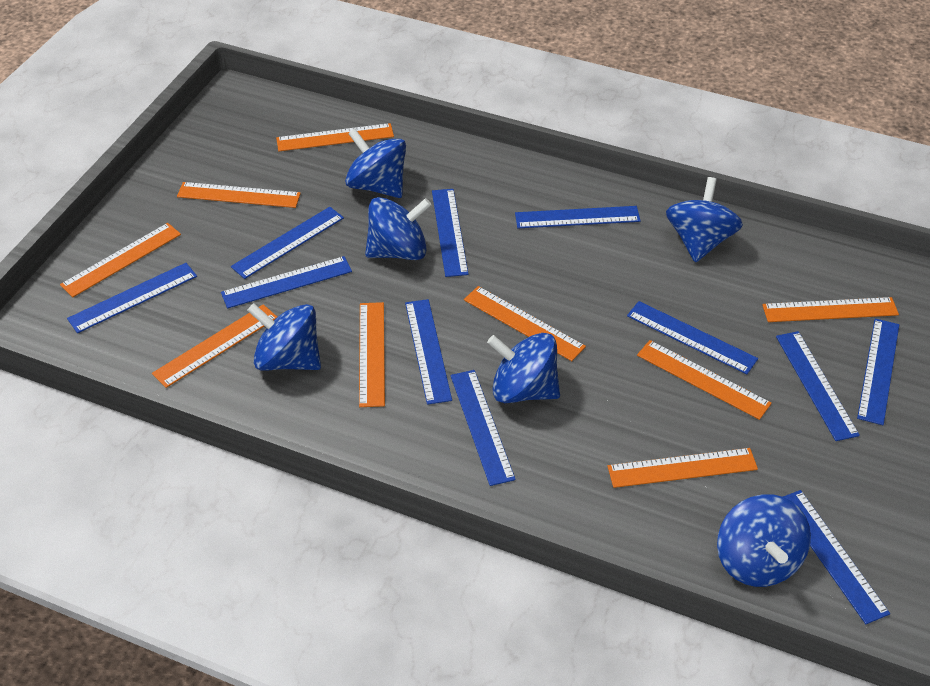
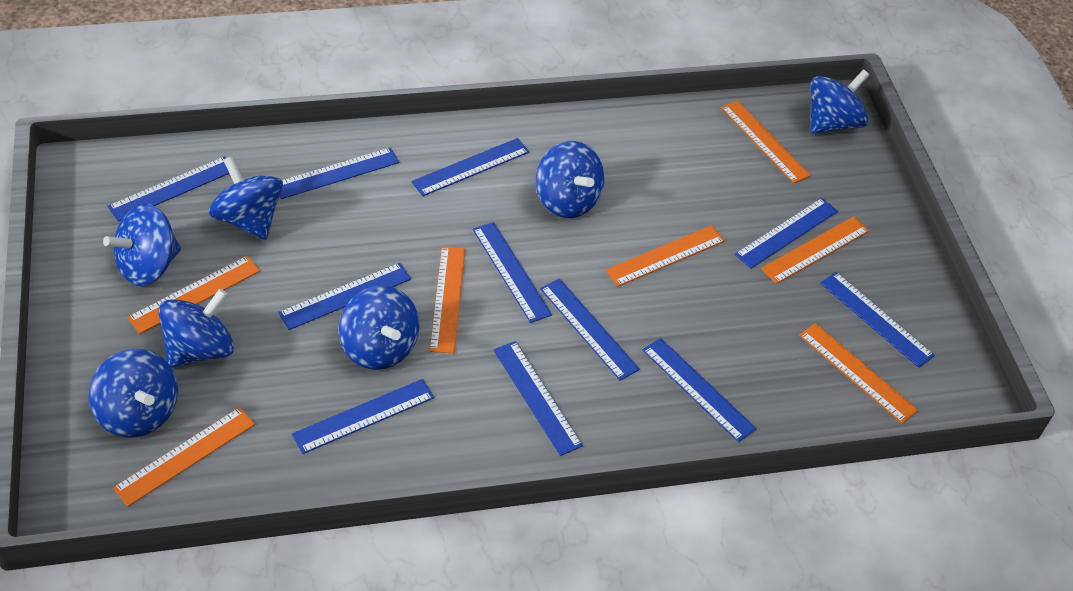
blue spinning top: 6 -> 7
orange ruler: 9 -> 7

